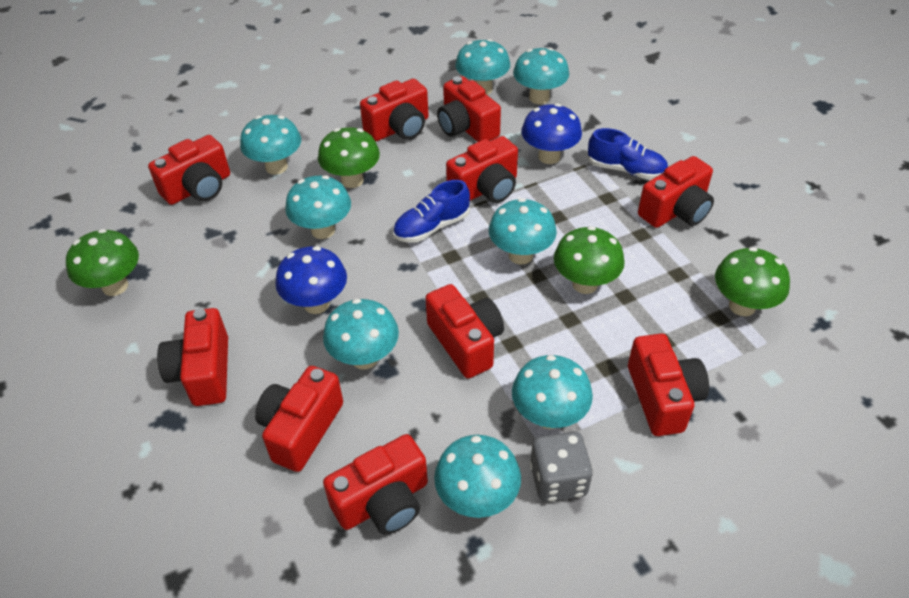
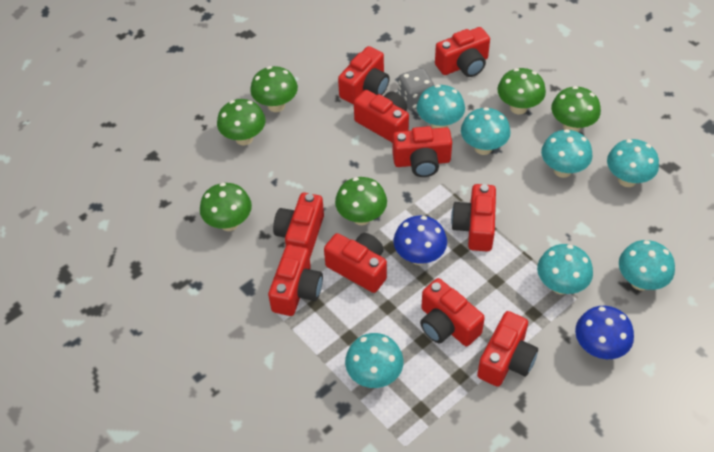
blue shoe: 2 -> 0
green mushroom: 4 -> 6
turquoise mushroom: 8 -> 7

